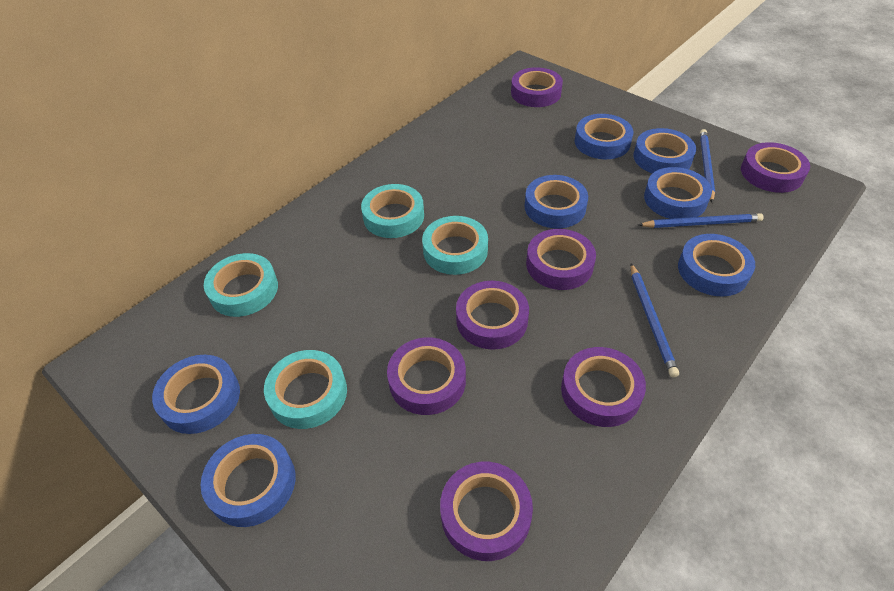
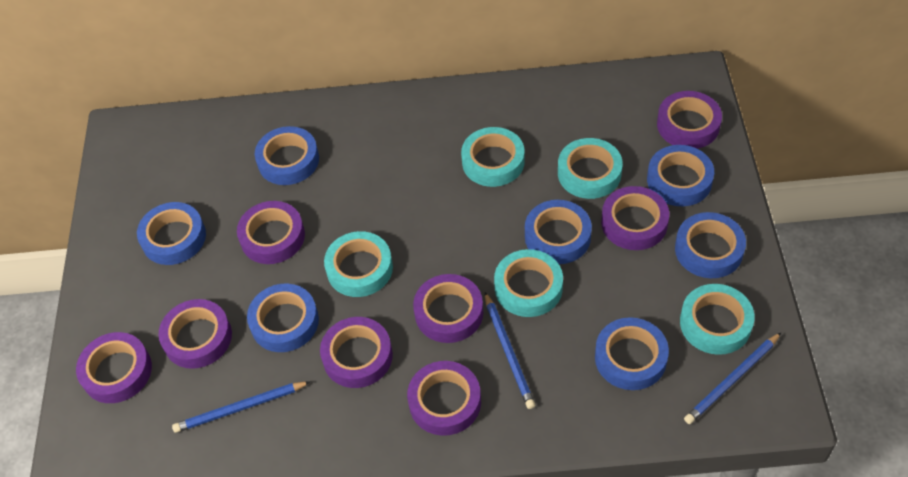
purple tape: 7 -> 8
turquoise tape: 4 -> 5

